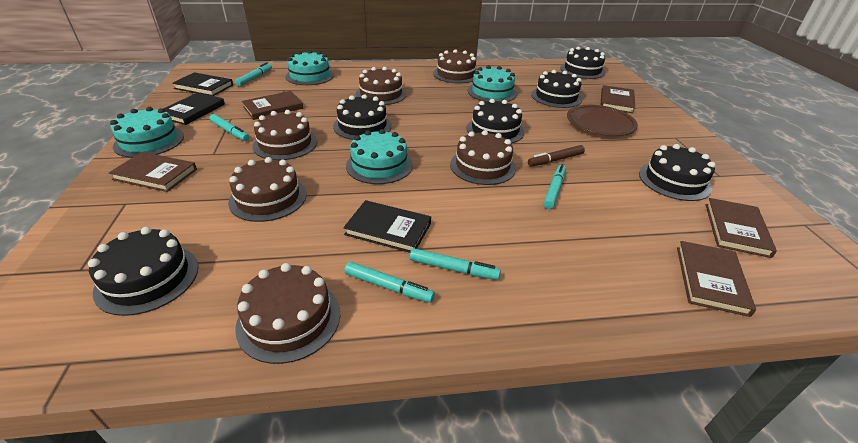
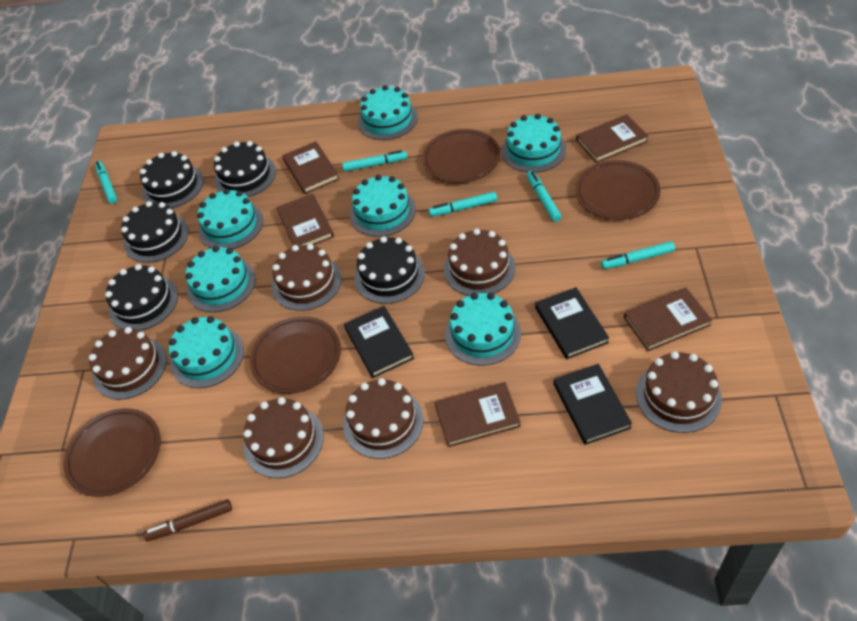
black cake: 6 -> 5
brown plate: 1 -> 4
turquoise cake: 4 -> 7

